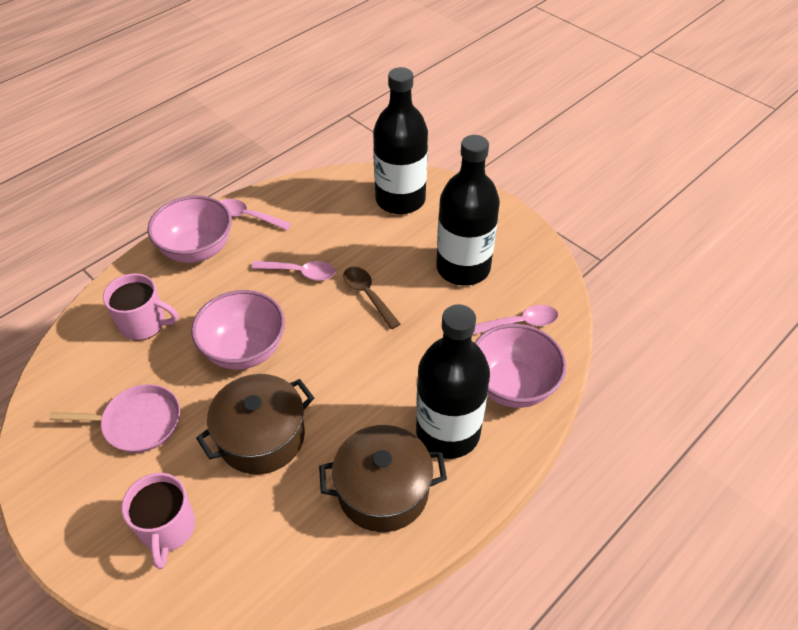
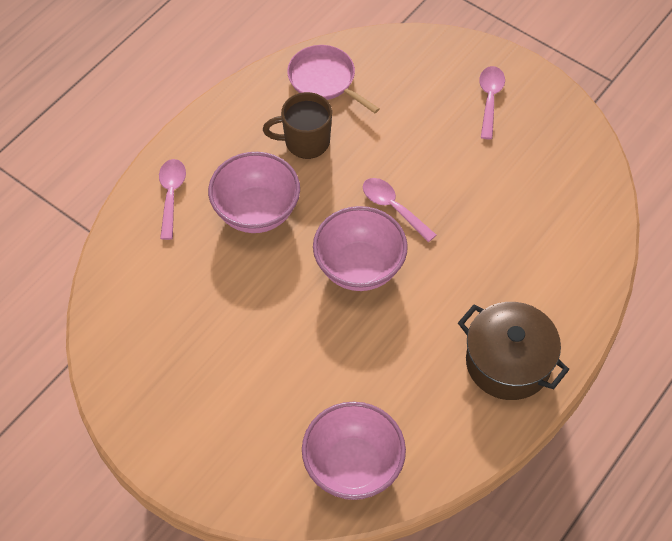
black bottle: 3 -> 0
brown mug: 0 -> 1
brown pot: 2 -> 1
brown spoon: 1 -> 0
pink mug: 2 -> 0

